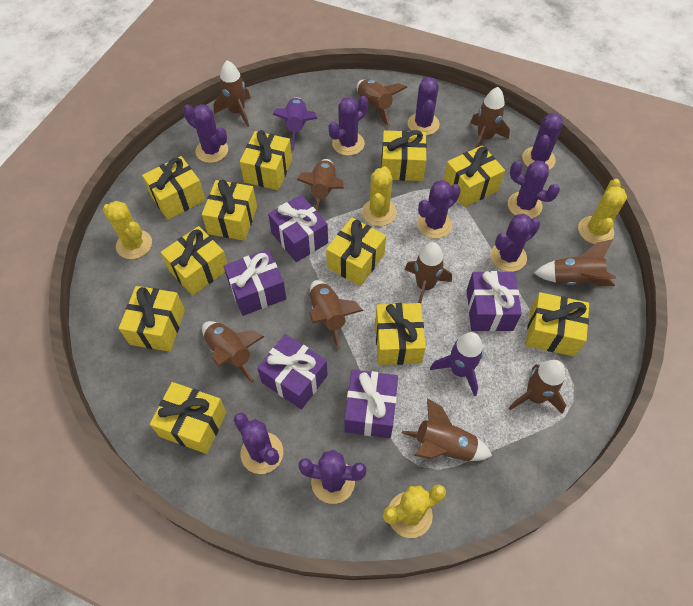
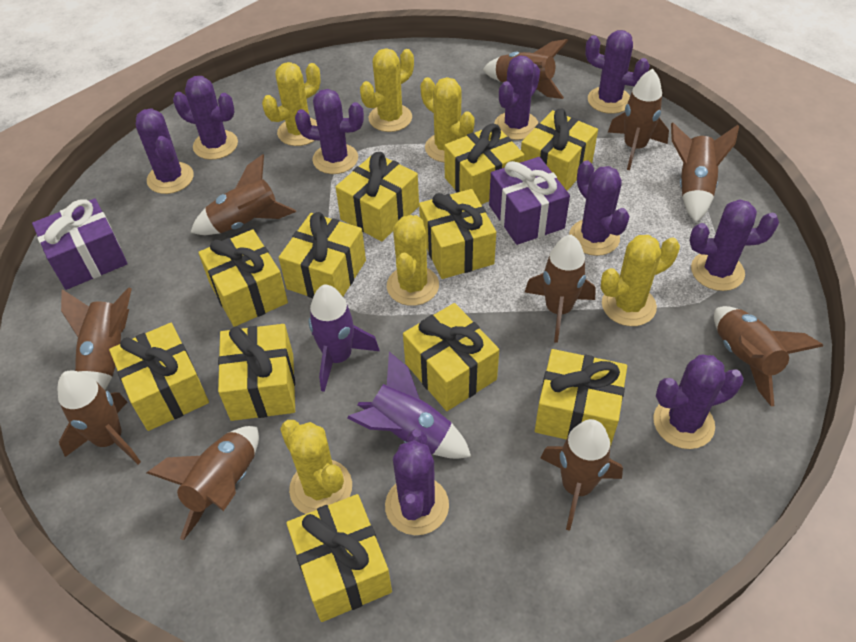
purple gift: 5 -> 2
yellow cactus: 4 -> 6

